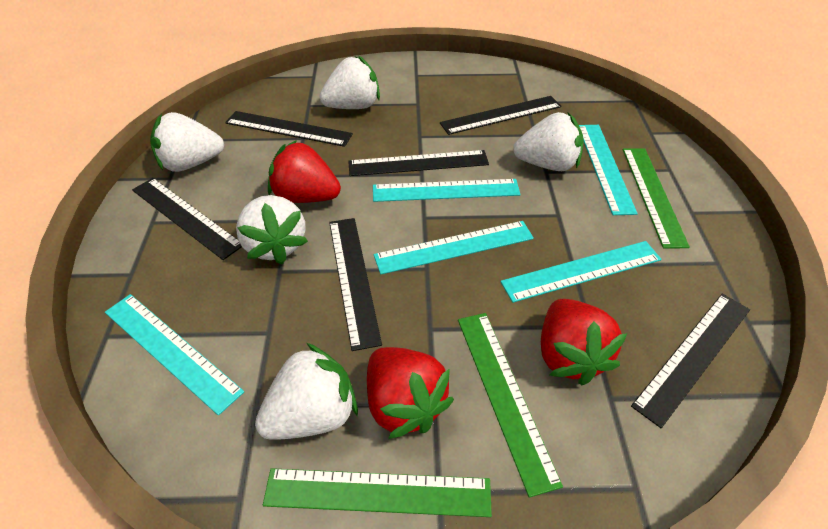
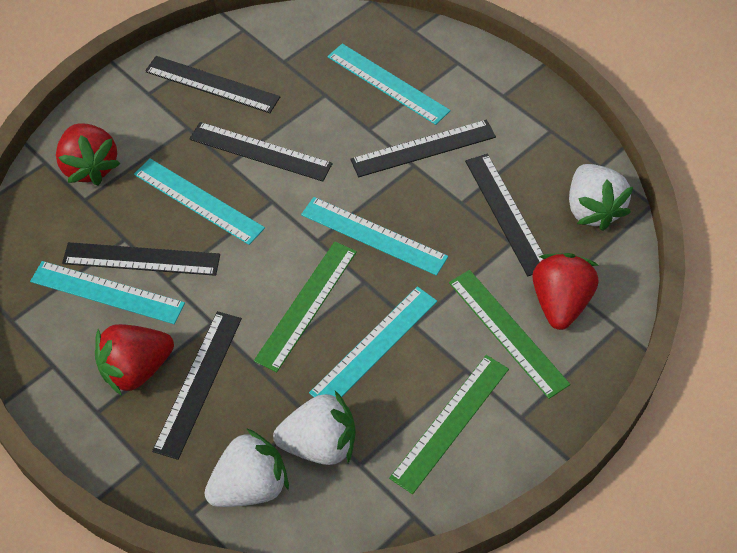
white strawberry: 5 -> 3

